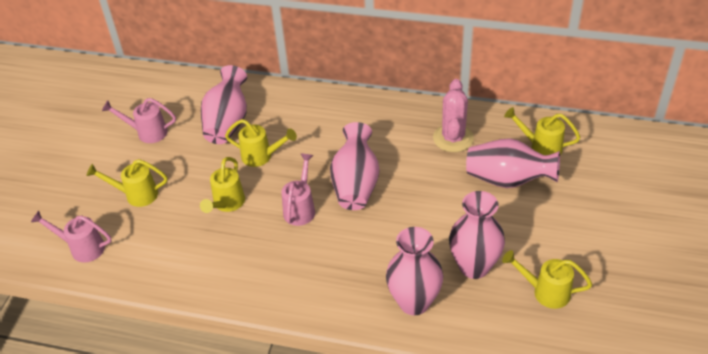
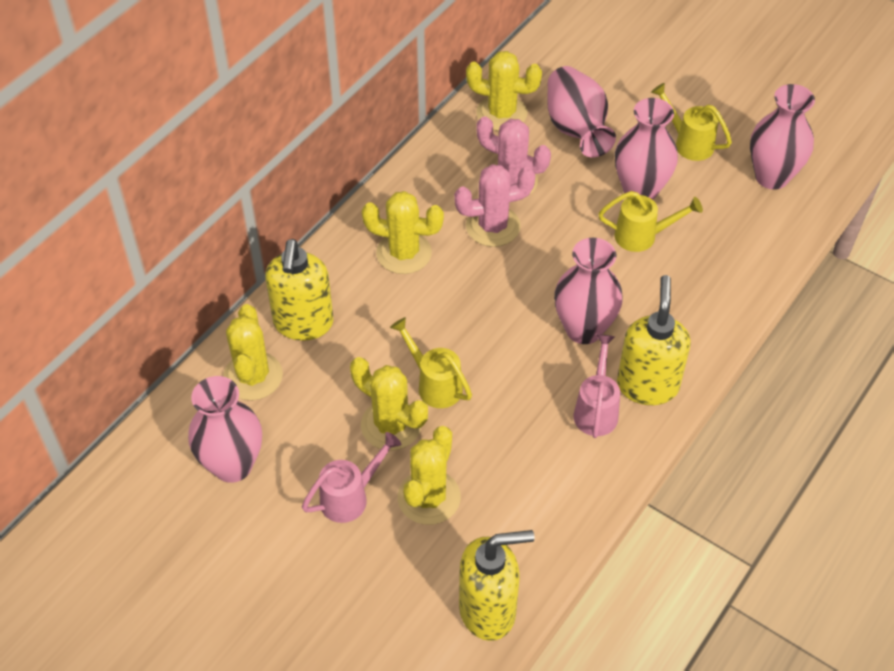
pink cactus: 1 -> 2
pink watering can: 3 -> 2
yellow cactus: 0 -> 5
yellow soap dispenser: 0 -> 3
yellow watering can: 5 -> 3

